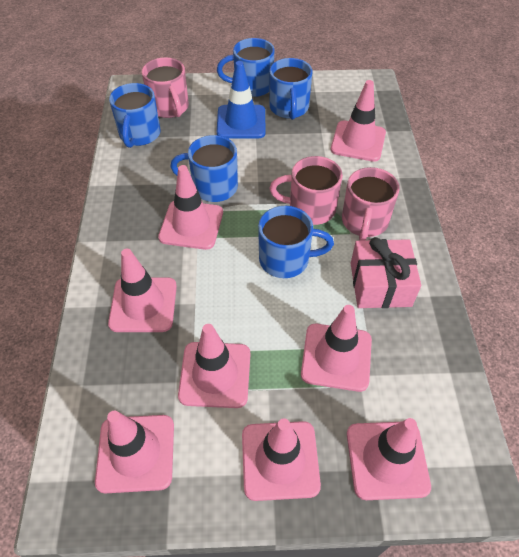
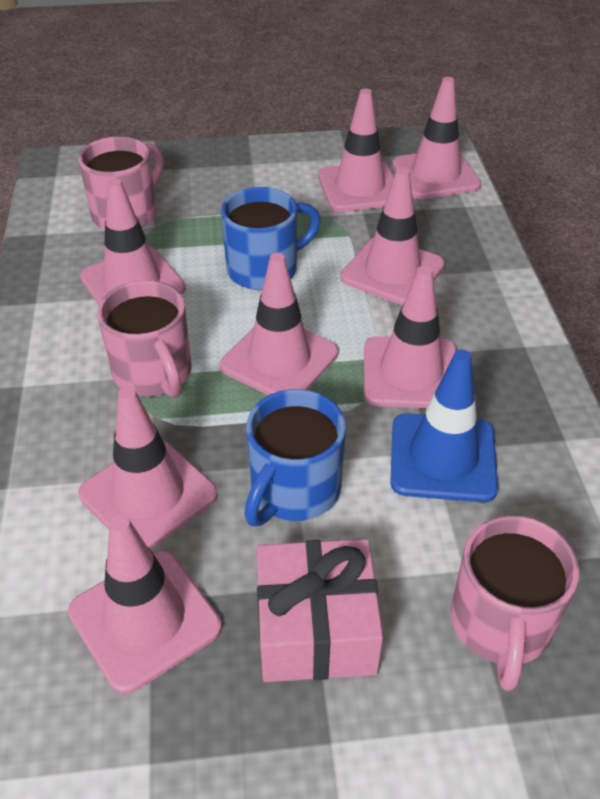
blue mug: 5 -> 2

